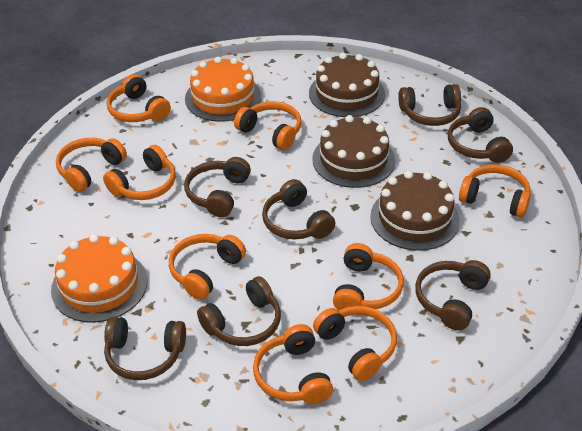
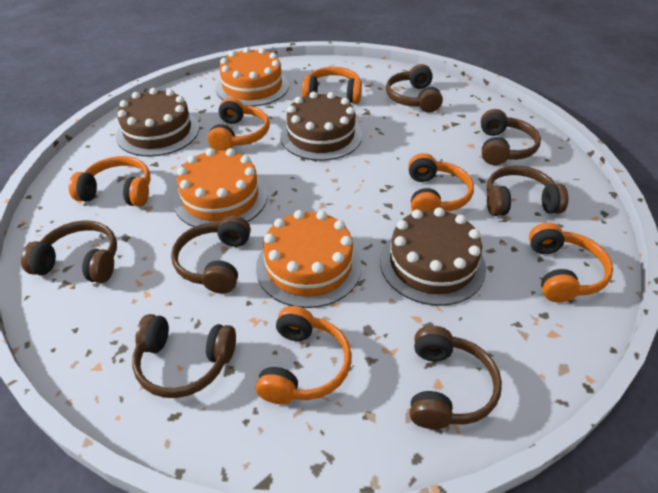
orange cake: 2 -> 3
orange headphones: 9 -> 6

